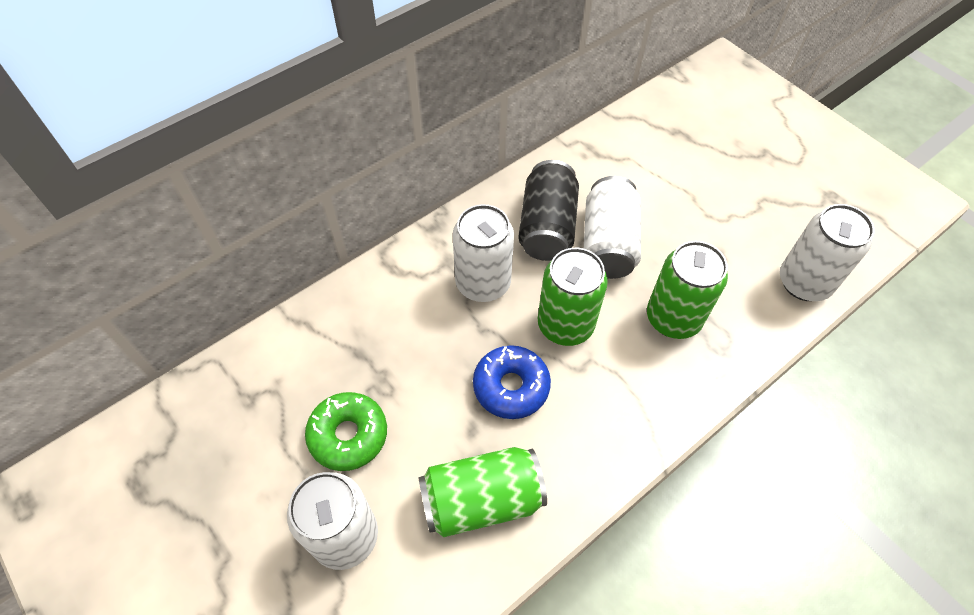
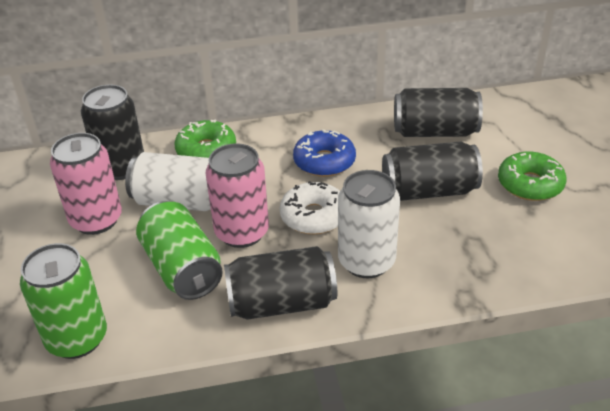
black can: 1 -> 4
green can: 3 -> 2
green donut: 1 -> 2
pink can: 0 -> 2
white can: 4 -> 2
white donut: 0 -> 1

